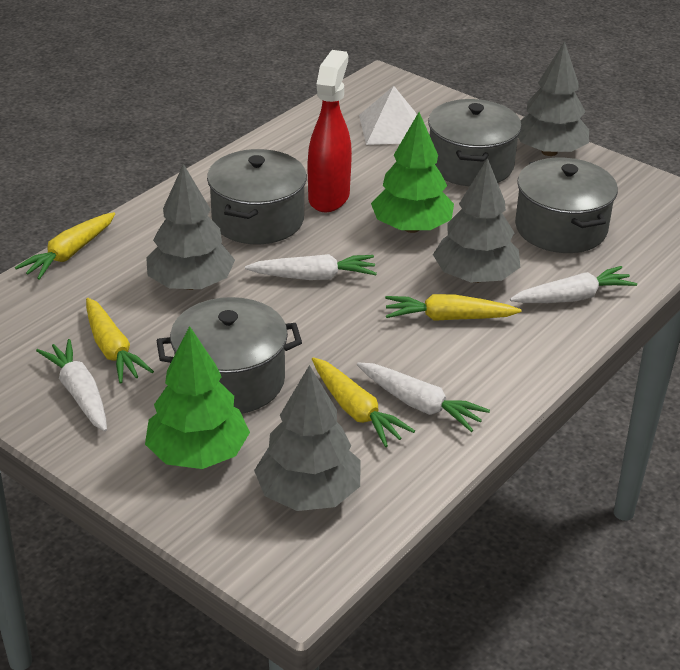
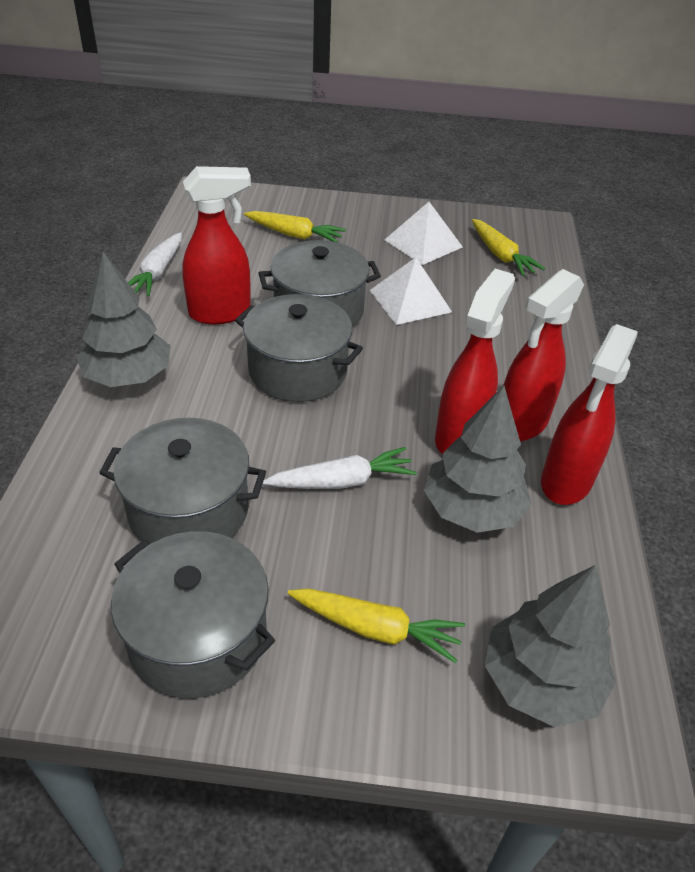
green tree: 2 -> 0
grey tree: 4 -> 3
red spray bottle: 1 -> 4
white carrot: 4 -> 2
white pyramid: 1 -> 2
yellow carrot: 4 -> 3

